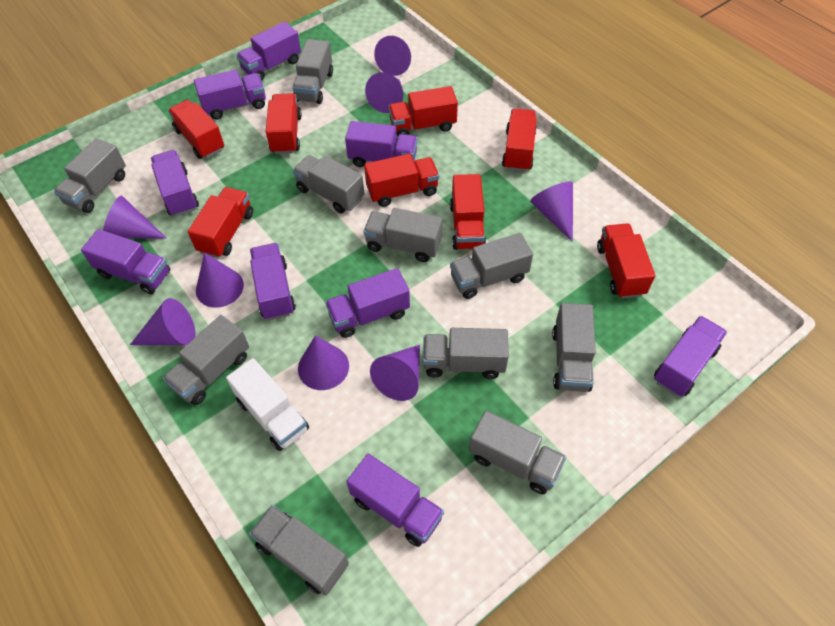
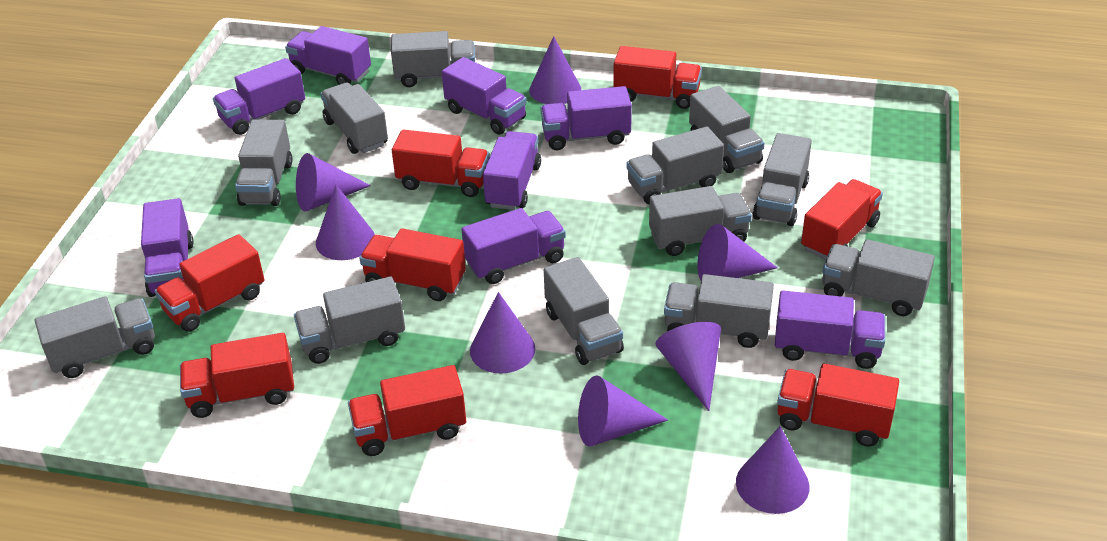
grey truck: 10 -> 12
purple truck: 9 -> 8
white truck: 1 -> 0

